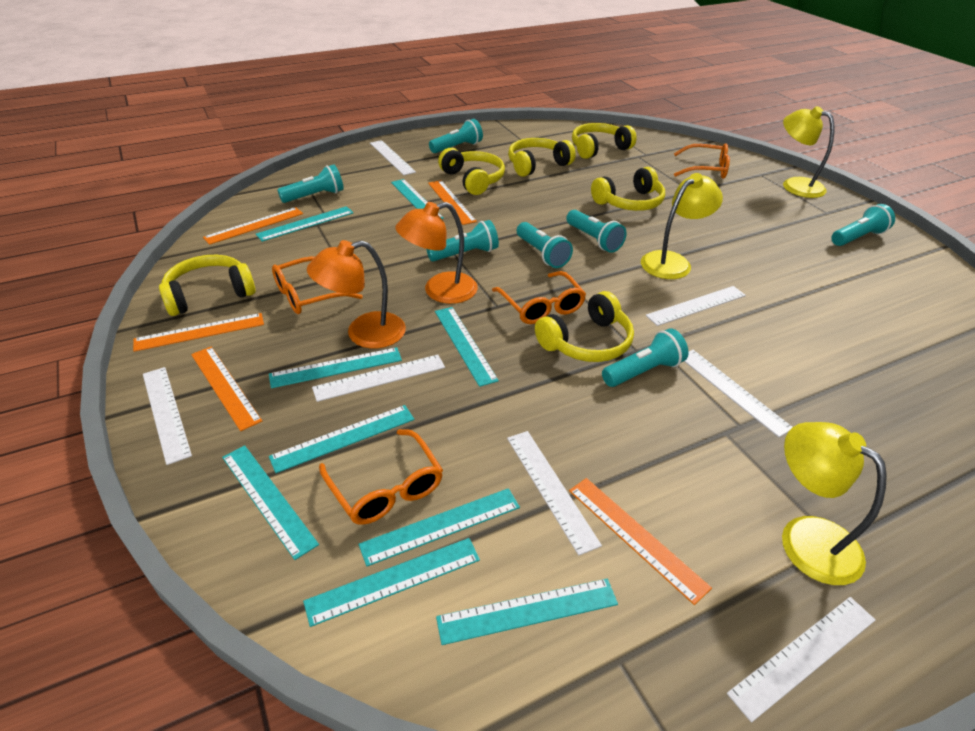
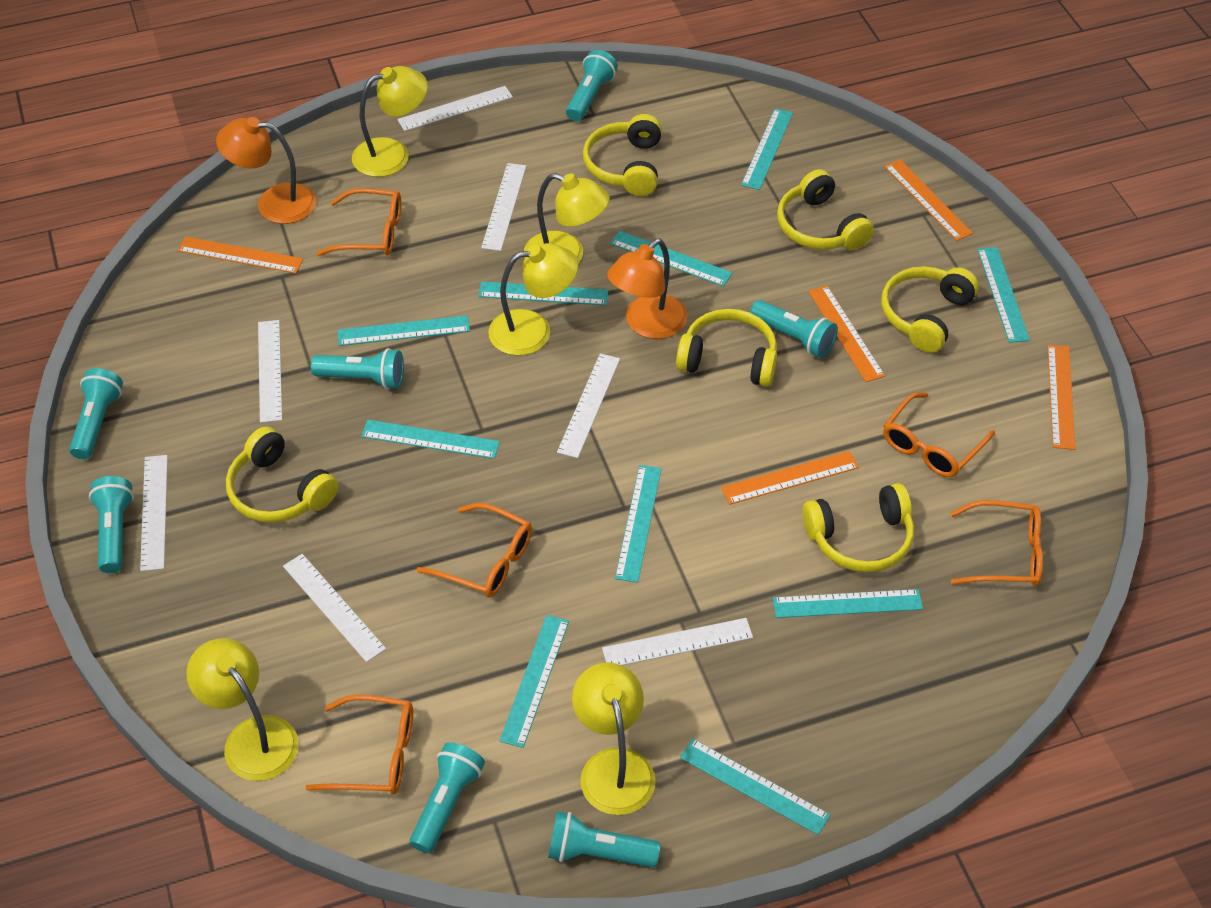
orange glasses: 4 -> 5
turquoise ruler: 9 -> 10
yellow lamp: 3 -> 5

